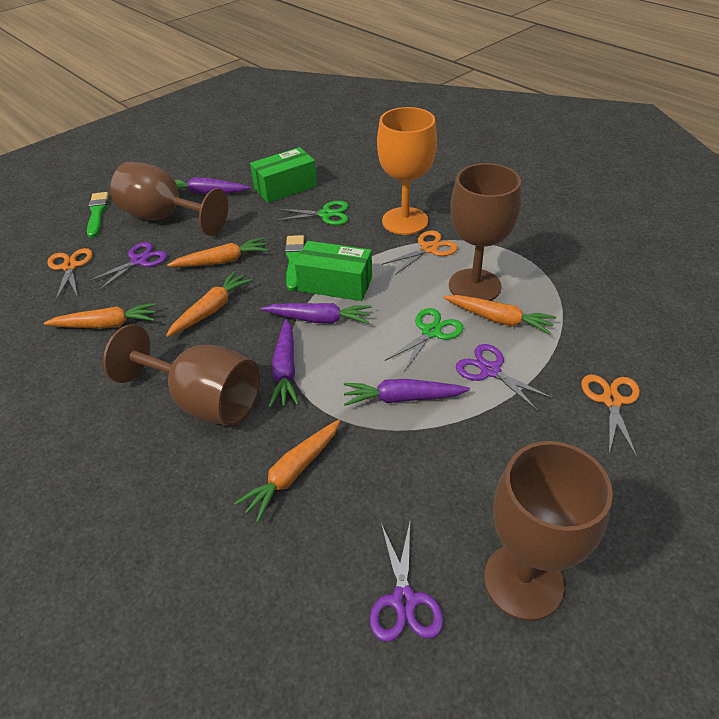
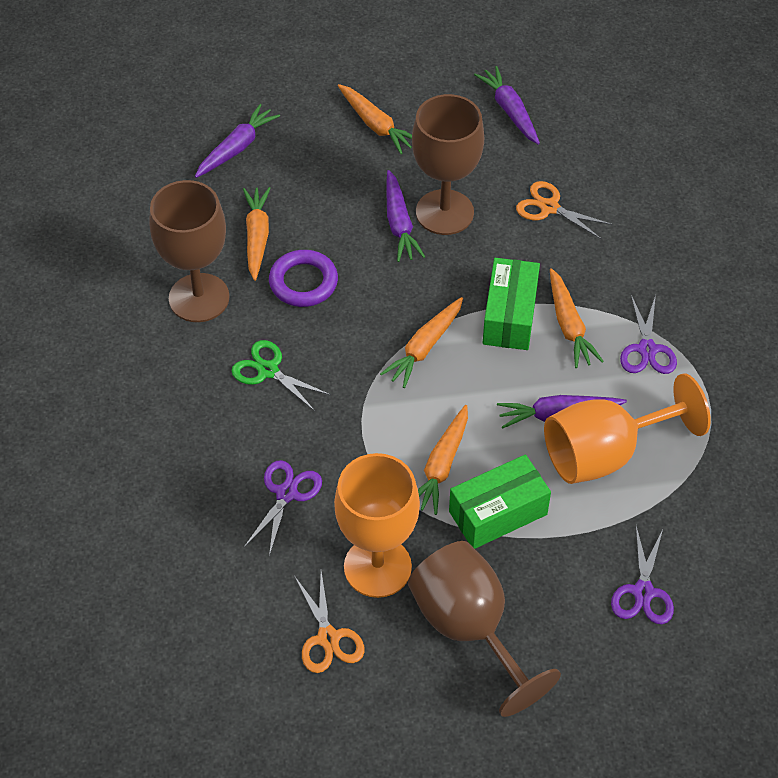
brown goblet: 4 -> 3
green brush: 2 -> 0
green scissors: 2 -> 1
orange goblet: 1 -> 2
orange scissors: 3 -> 2
purple ring: 0 -> 1

